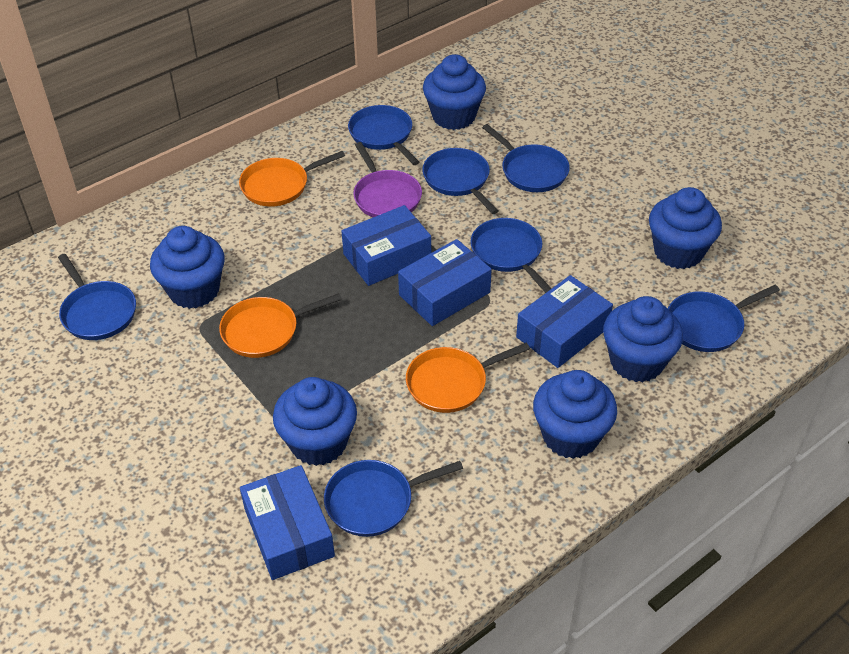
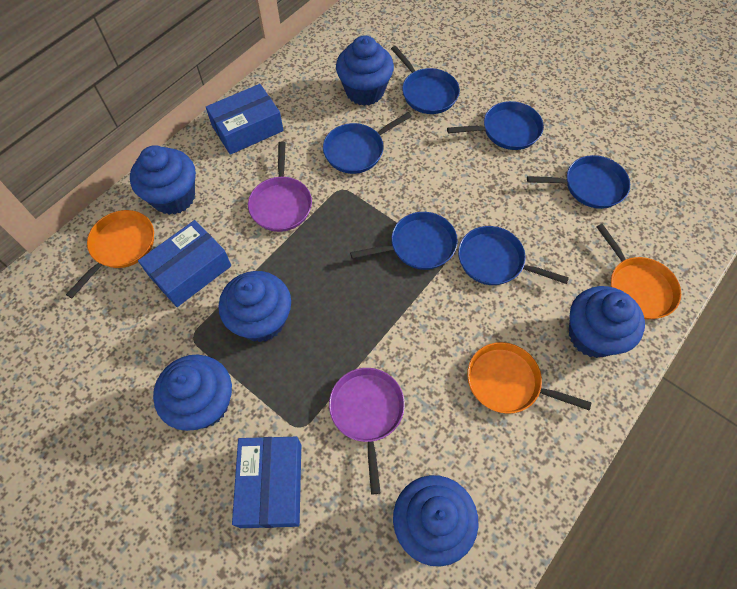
blue box: 4 -> 3
blue pan: 7 -> 6
purple pan: 1 -> 2

